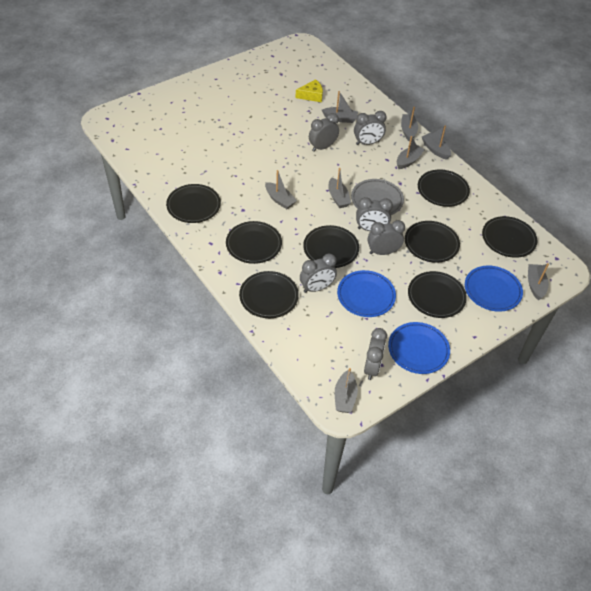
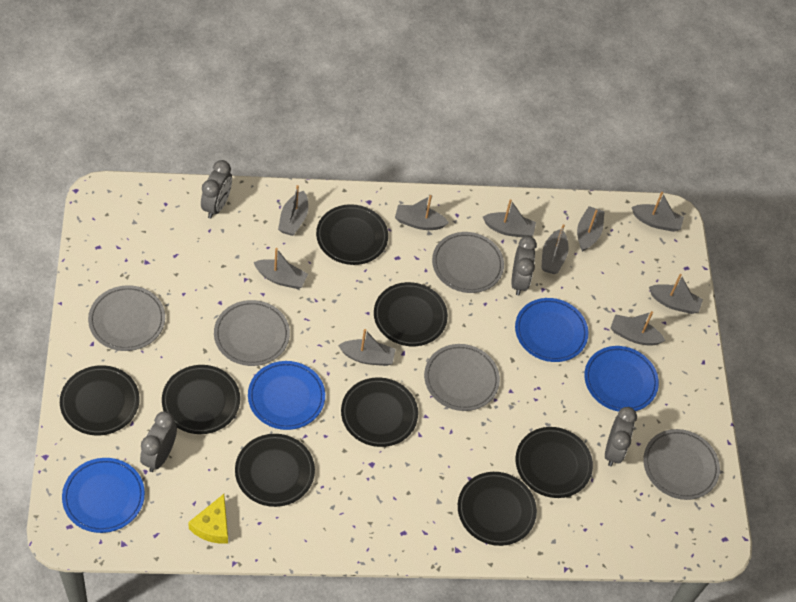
blue plate: 3 -> 4
grey boat: 8 -> 10
grey clock: 6 -> 4
grey plate: 1 -> 5

